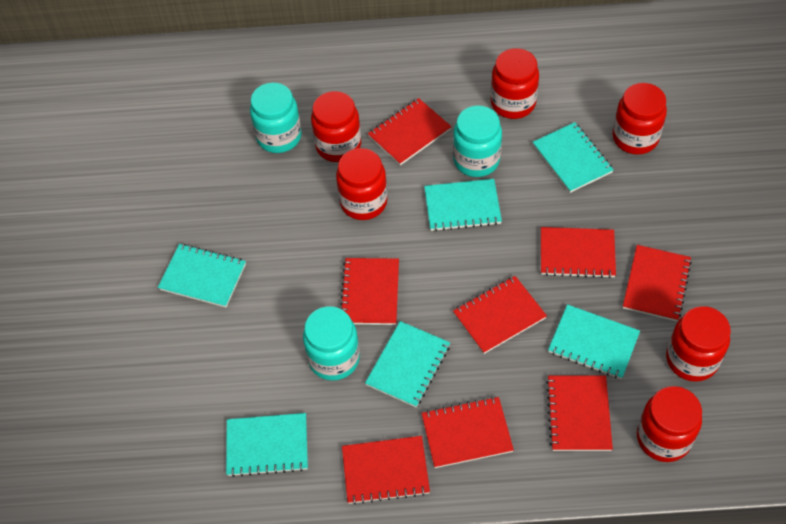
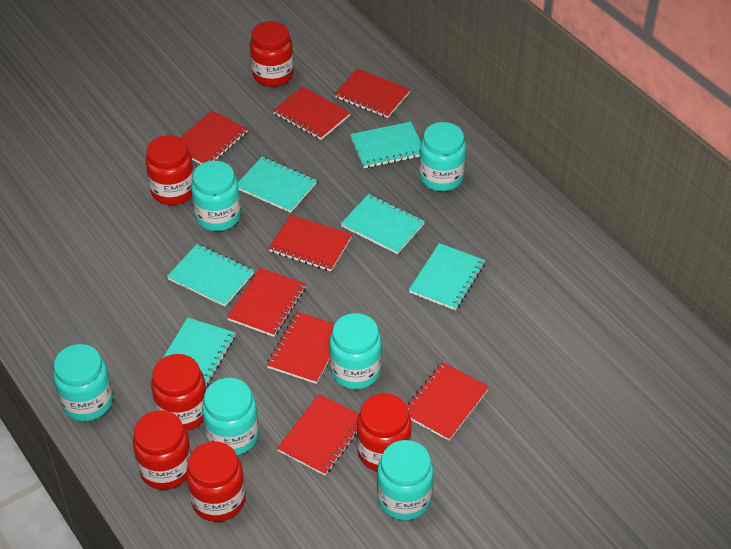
turquoise jar: 3 -> 6

